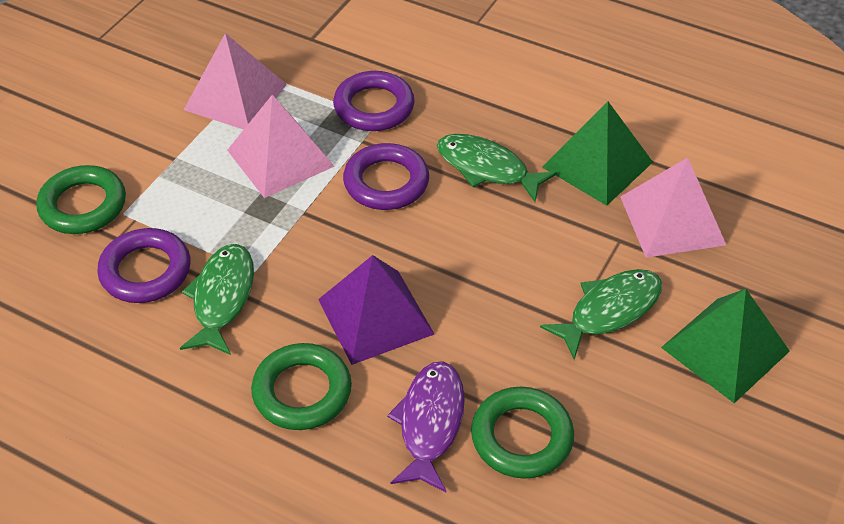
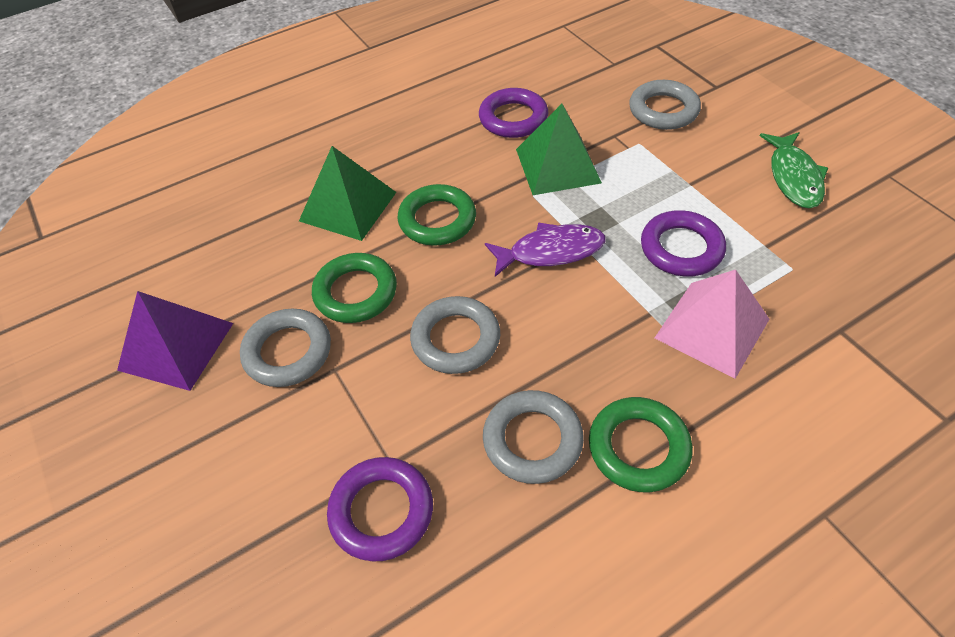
green fish: 3 -> 1
grey ring: 0 -> 4
pink pyramid: 3 -> 1

